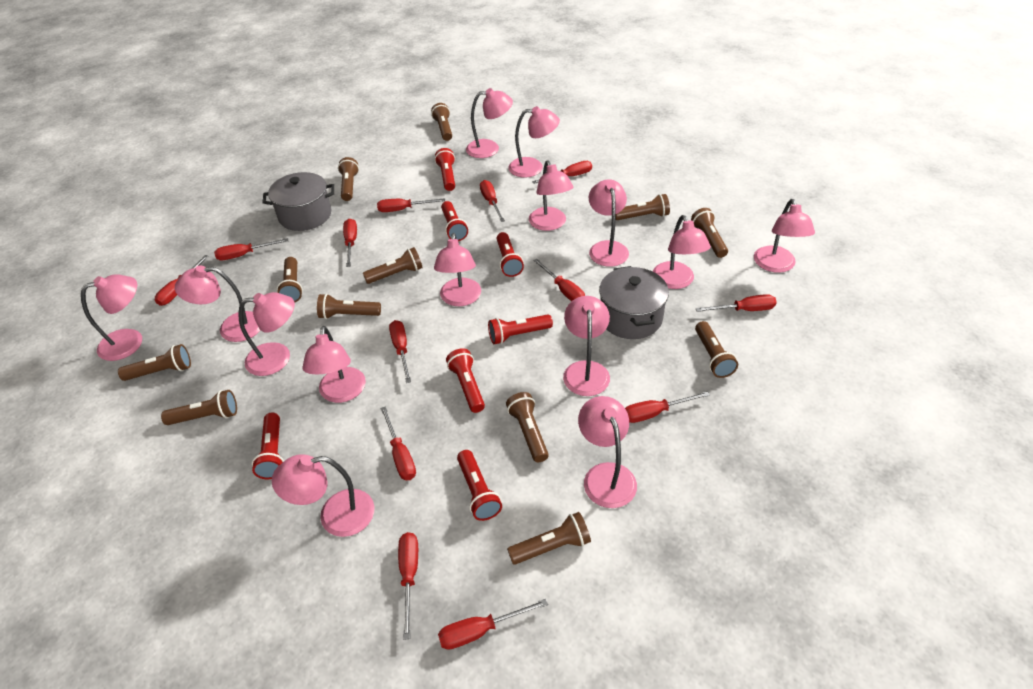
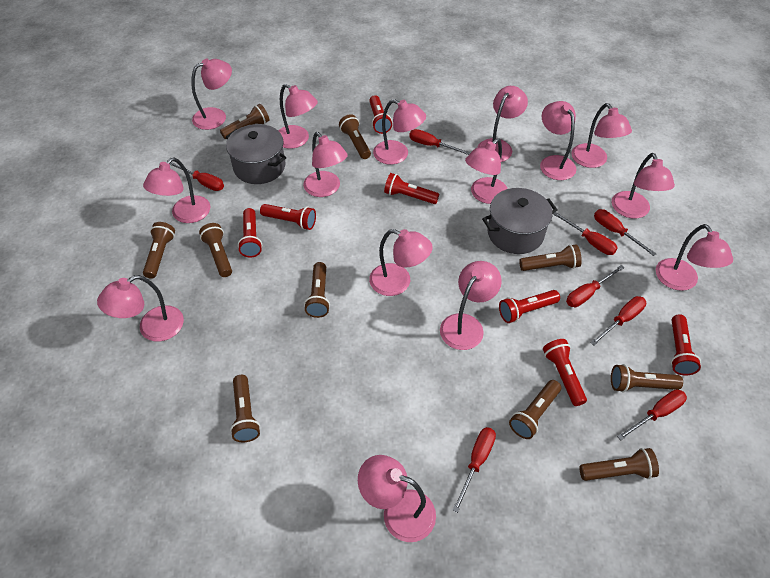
brown flashlight: 12 -> 10
pink lamp: 14 -> 15
red screwdriver: 13 -> 8

